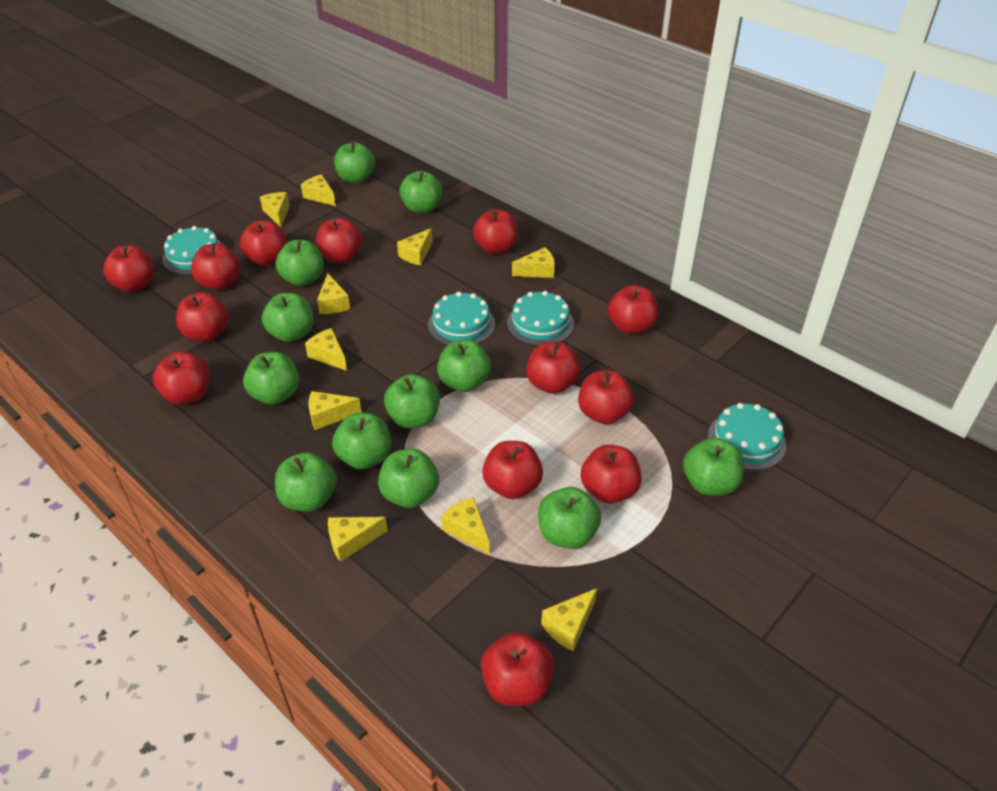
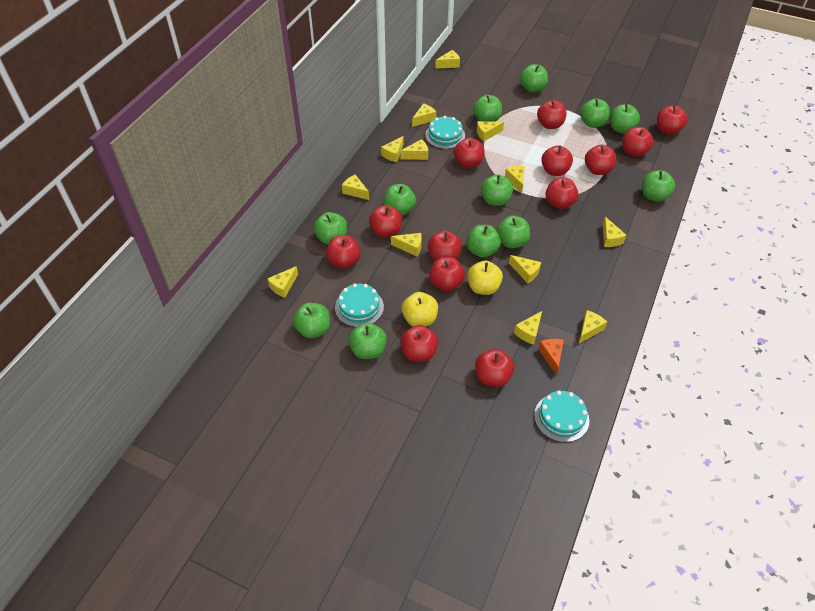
orange cheese: 0 -> 1
turquoise cake: 4 -> 3
yellow apple: 0 -> 2
yellow cheese: 10 -> 13

